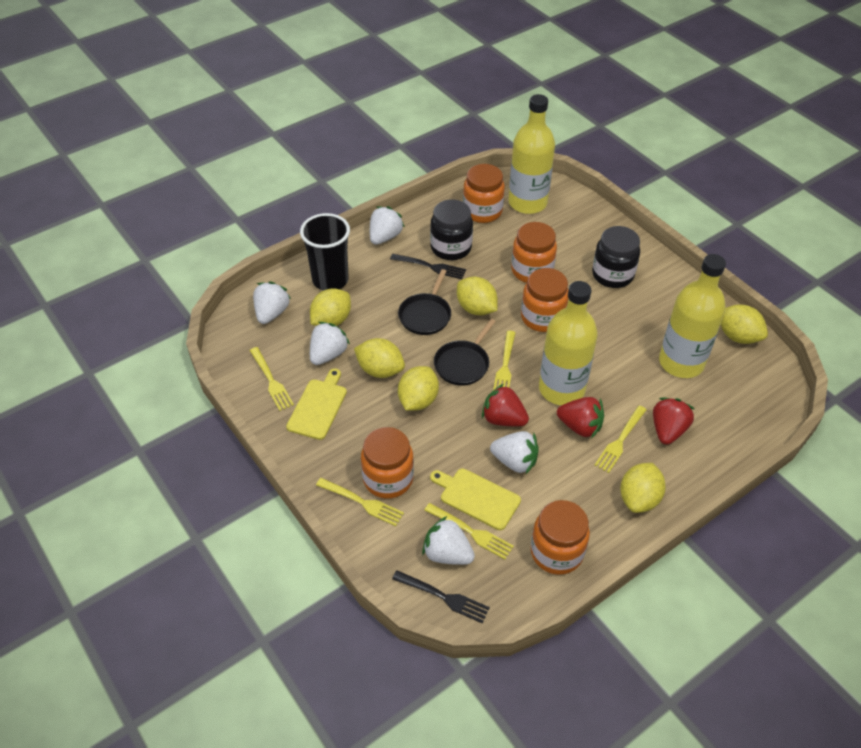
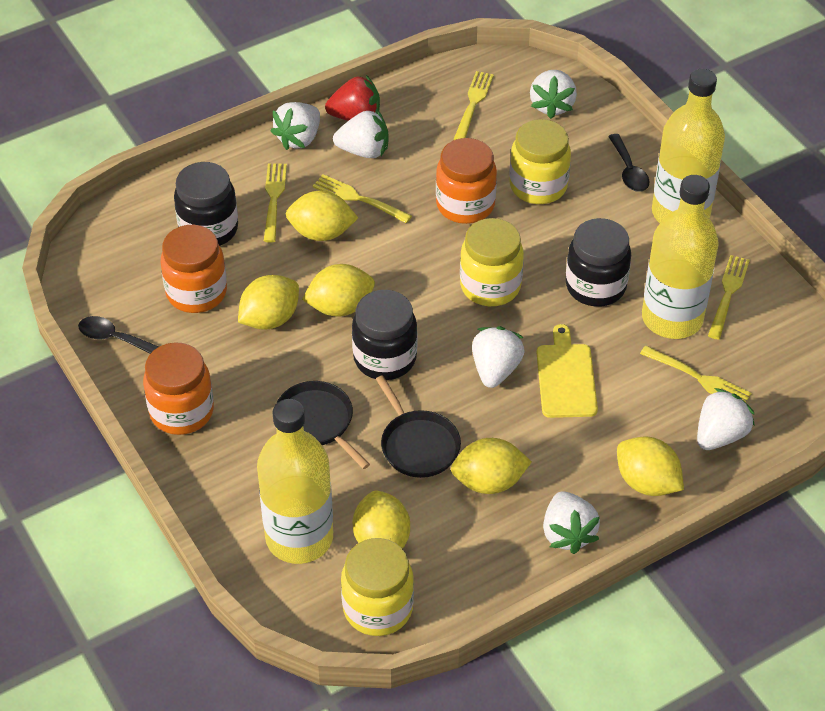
black cup: 1 -> 0
black fork: 2 -> 0
black jar: 2 -> 3
black spoon: 0 -> 2
orange jar: 5 -> 3
red strawberry: 3 -> 1
white strawberry: 5 -> 6
yellow cutting board: 2 -> 1
yellow jar: 0 -> 3

